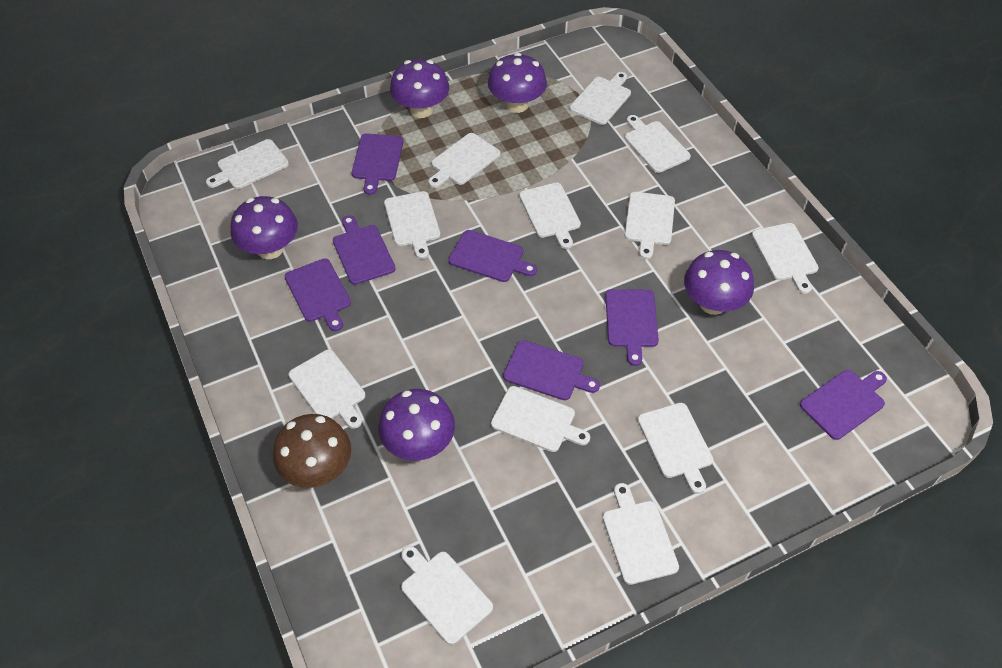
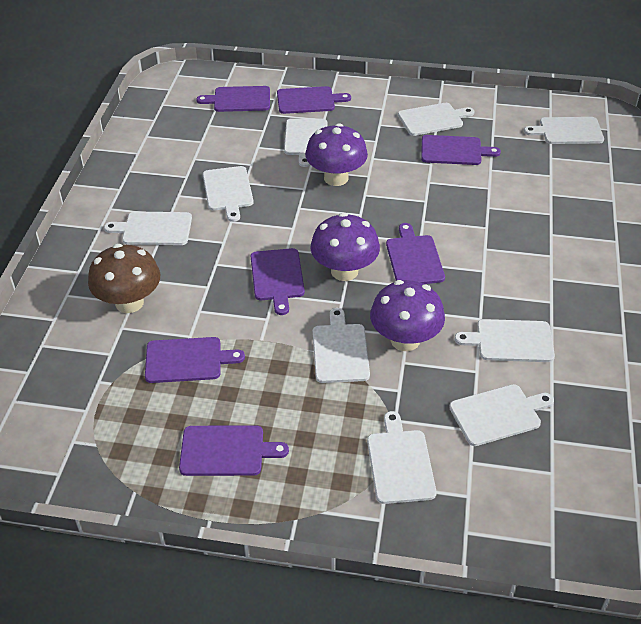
purple mushroom: 5 -> 3
white cutting board: 13 -> 9

